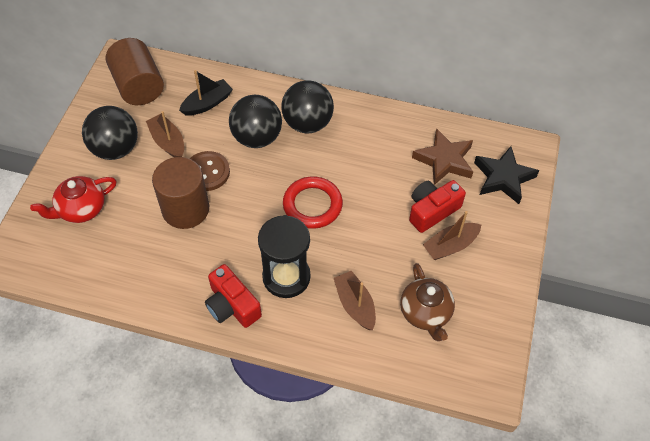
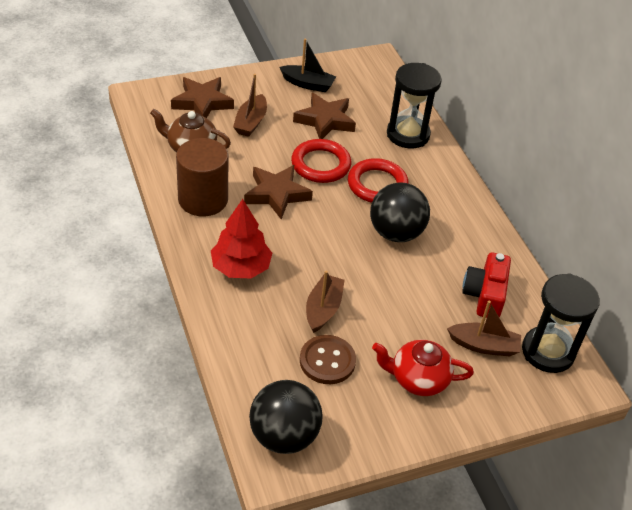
black ball: 3 -> 2
black hourglass: 1 -> 2
black star: 1 -> 0
brown cylinder: 2 -> 1
brown star: 1 -> 3
red camera: 2 -> 1
red ring: 1 -> 2
red tree: 0 -> 1

